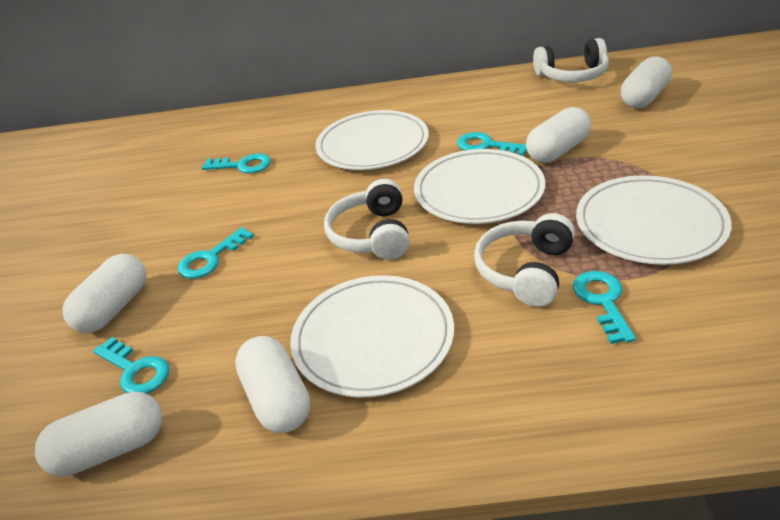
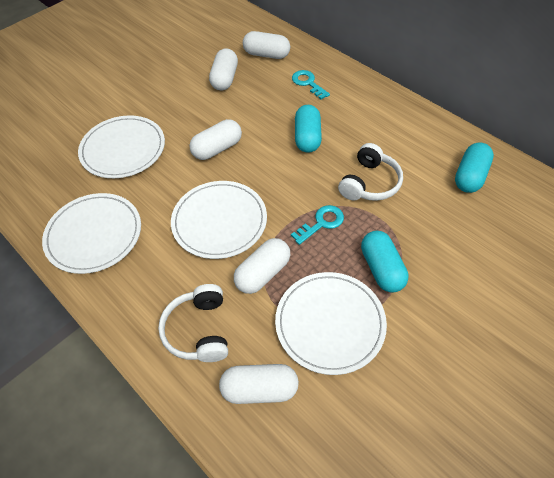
turquoise capsule: 0 -> 3
turquoise key: 5 -> 2
white headphones: 3 -> 2

